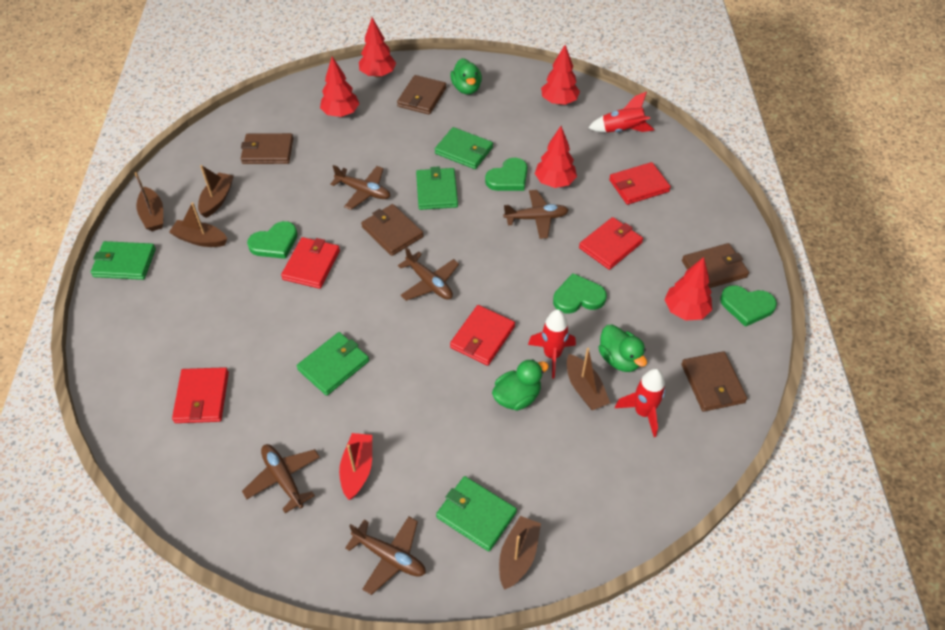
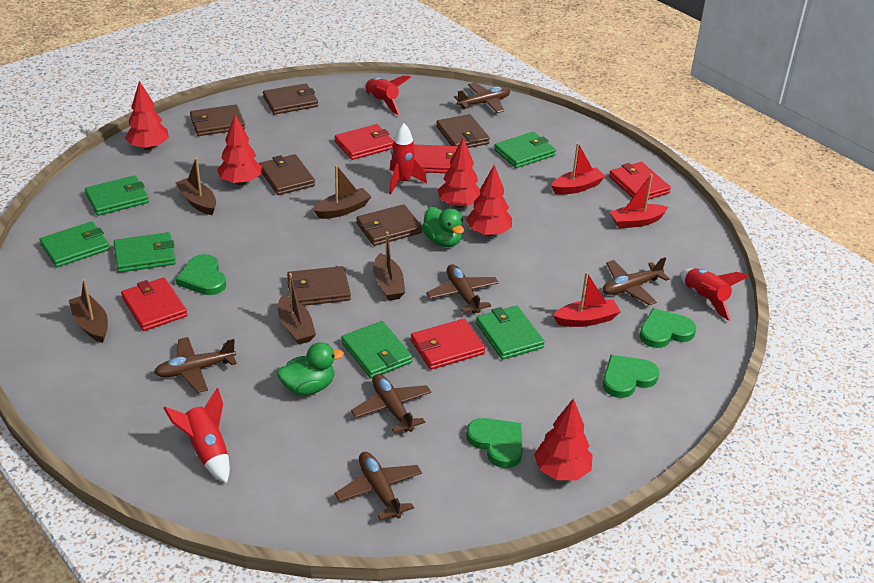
brown plane: 5 -> 6
brown wallet: 5 -> 6
green duck: 3 -> 2
green wallet: 5 -> 6
red boat: 1 -> 3
red rocket: 3 -> 4

